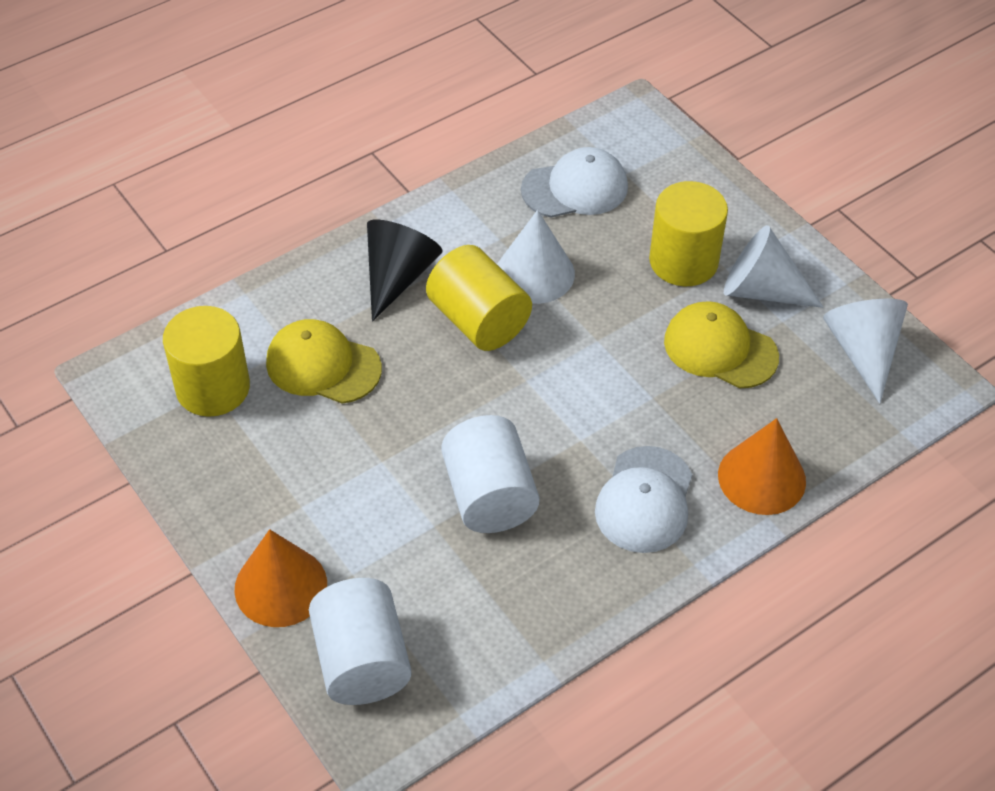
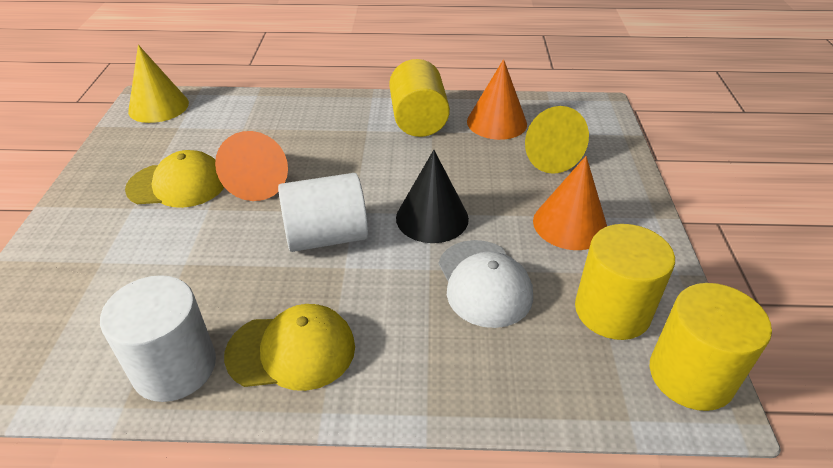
orange cone: 2 -> 3
white cap: 2 -> 1
white cone: 3 -> 0
yellow cone: 0 -> 2

